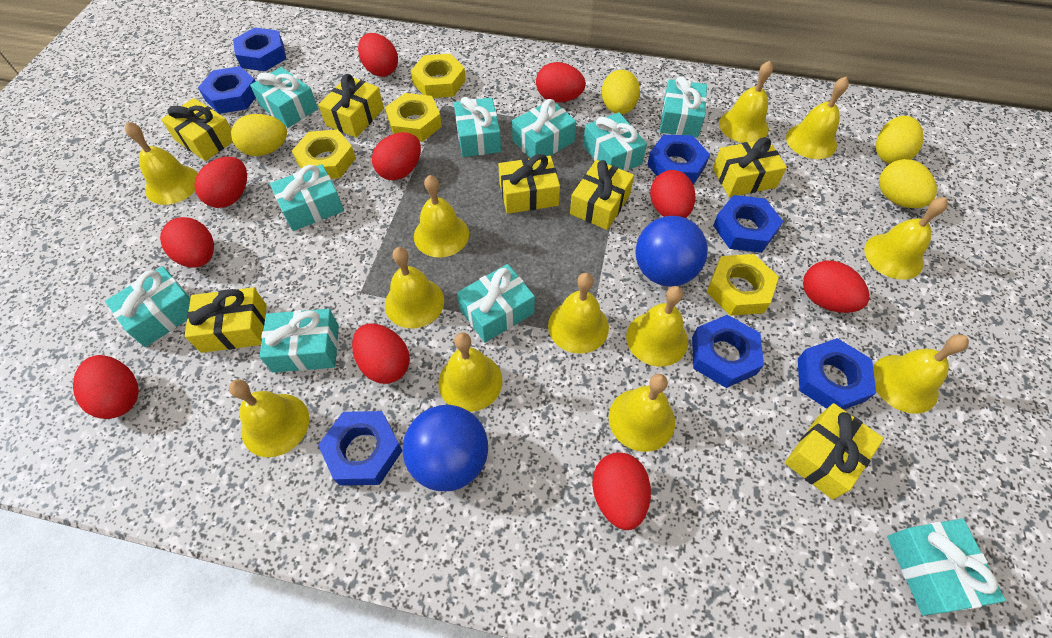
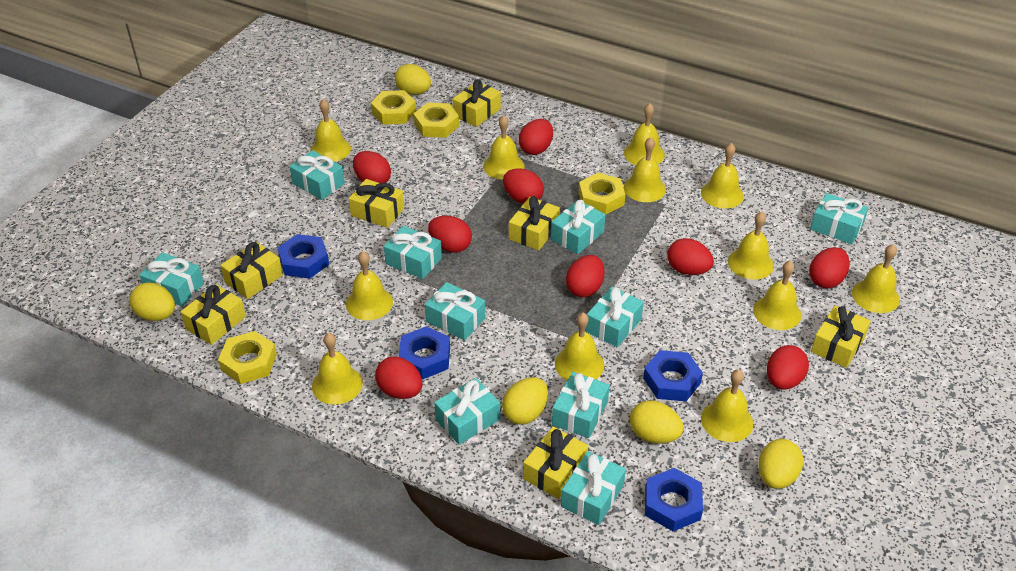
blue ball: 2 -> 0
blue nut: 7 -> 4
red egg: 10 -> 9
yellow egg: 4 -> 5

